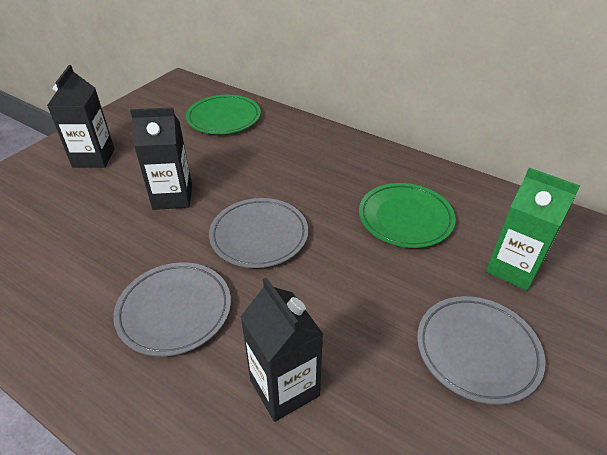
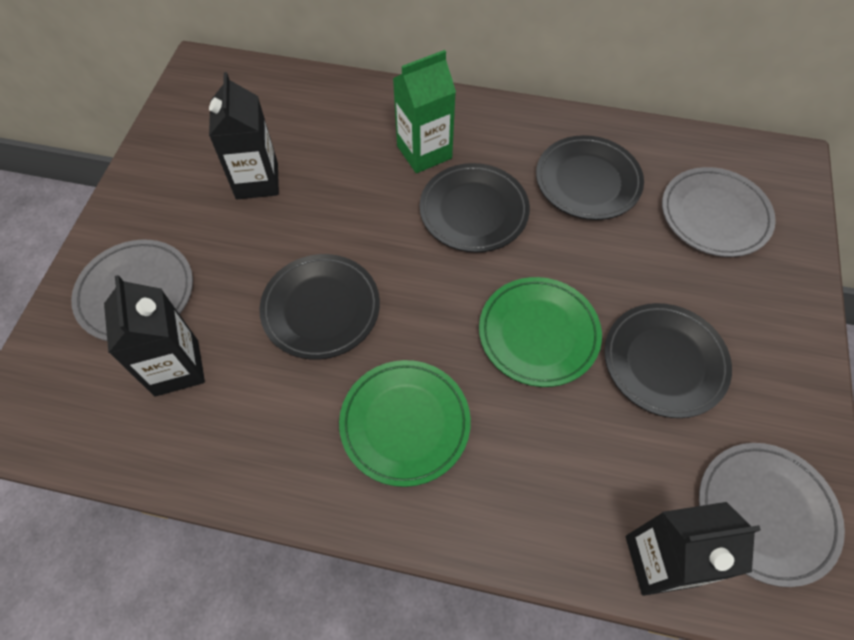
black plate: 0 -> 4

